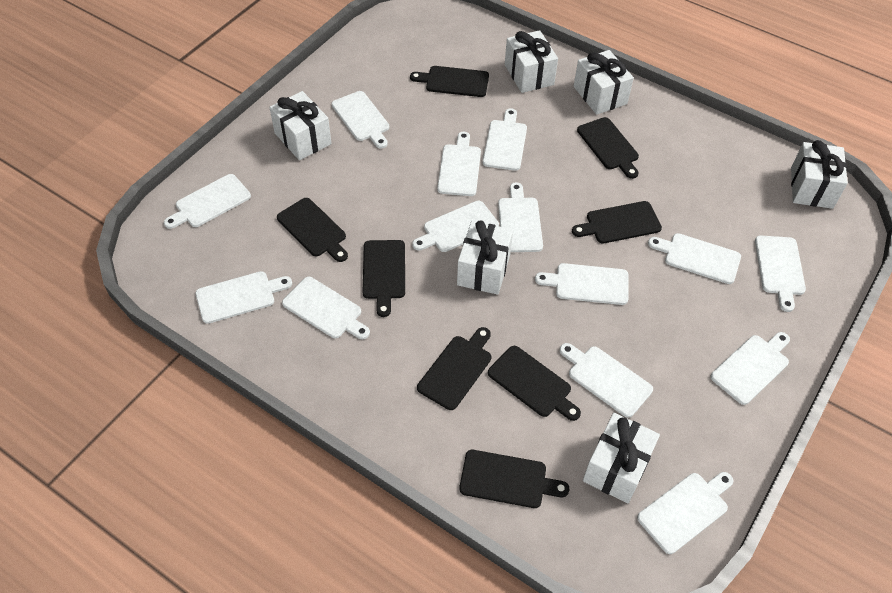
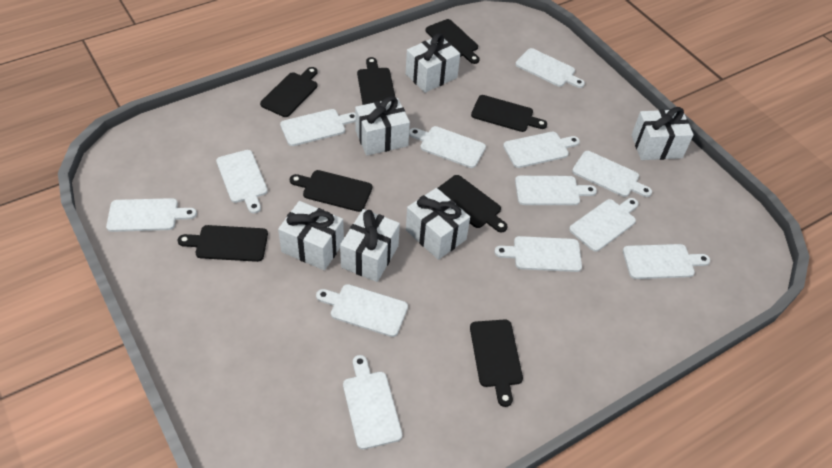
white cutting board: 14 -> 13

